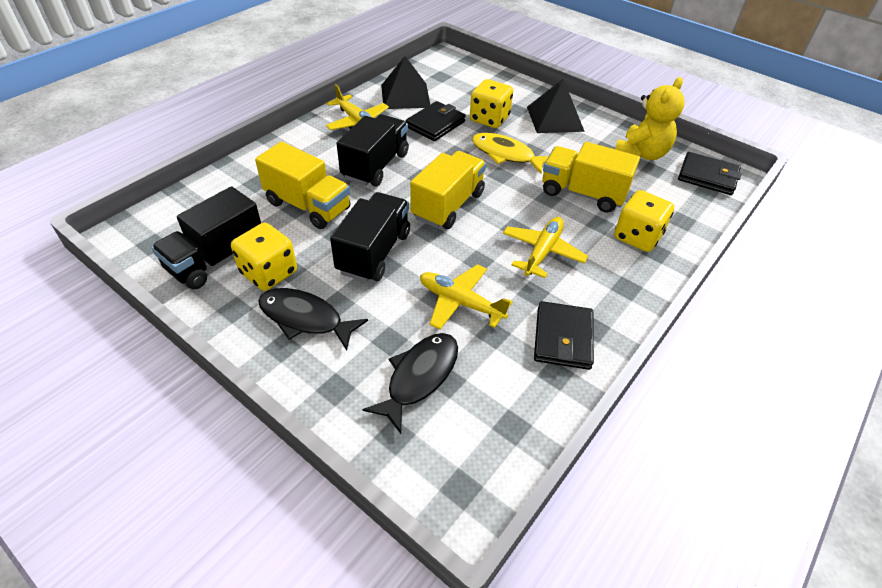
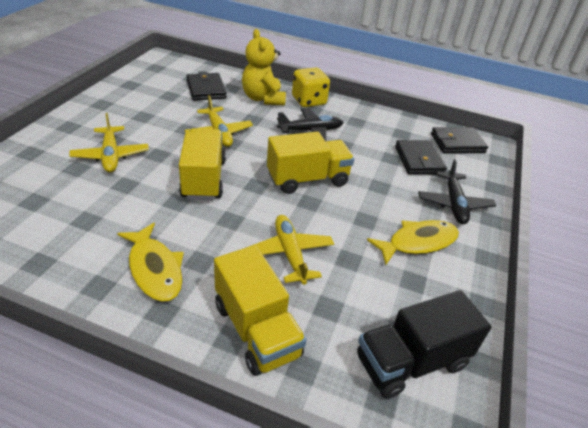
black fish: 2 -> 0
black plane: 0 -> 2
black pyramid: 2 -> 0
black truck: 3 -> 1
yellow dice: 3 -> 1
yellow fish: 1 -> 2

